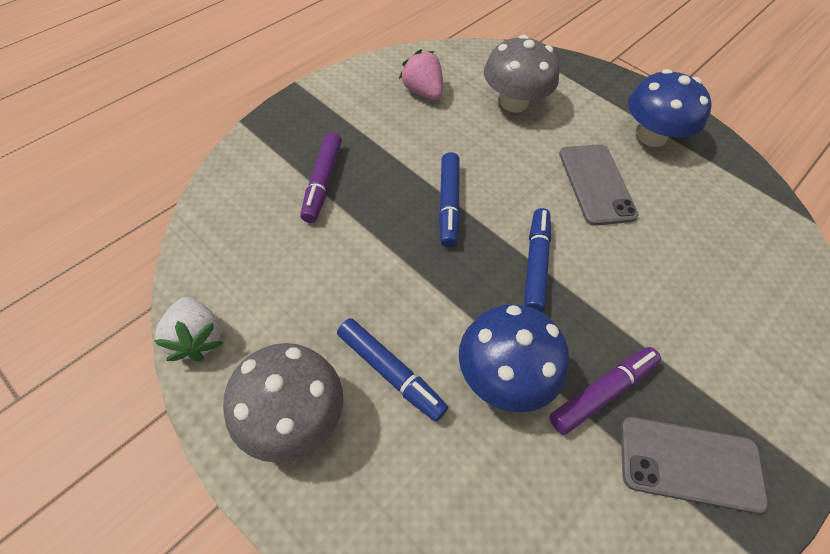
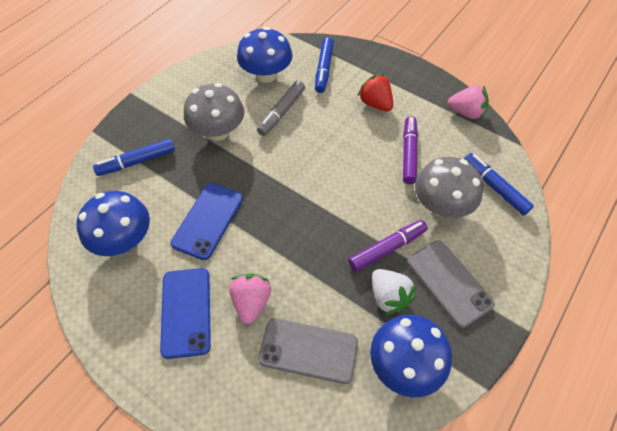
blue mushroom: 2 -> 3
blue phone: 0 -> 2
grey marker: 0 -> 1
pink strawberry: 1 -> 2
red strawberry: 0 -> 1

